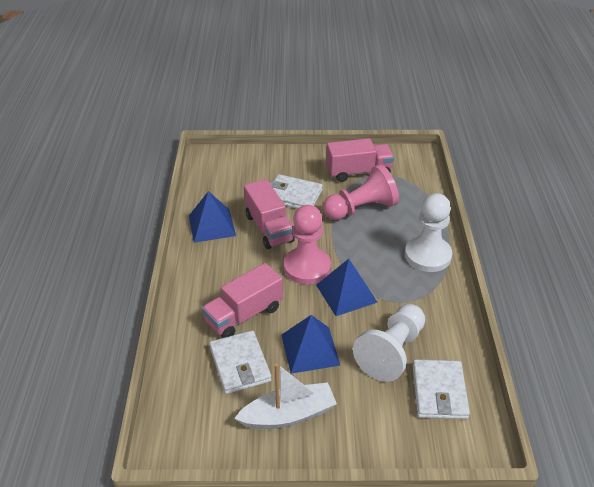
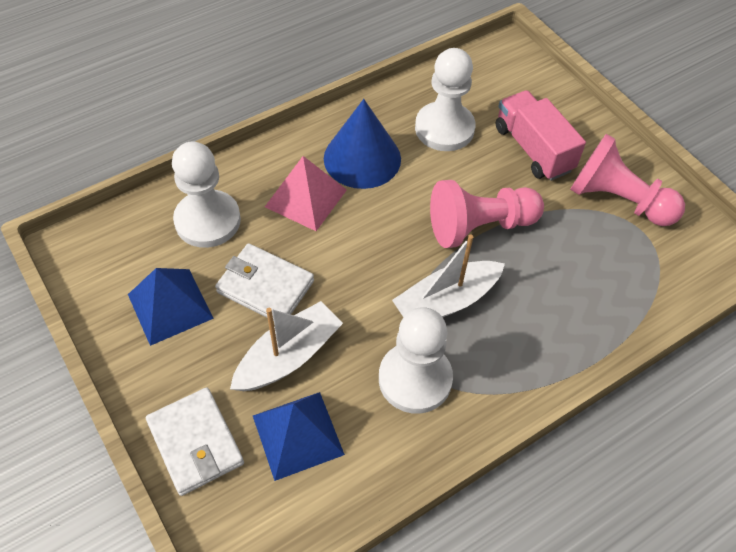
blue cone: 0 -> 1
blue pyramid: 3 -> 2
pink pyramid: 0 -> 1
pink truck: 3 -> 1
white boat: 1 -> 2
white pawn: 2 -> 3
white wallet: 3 -> 2

